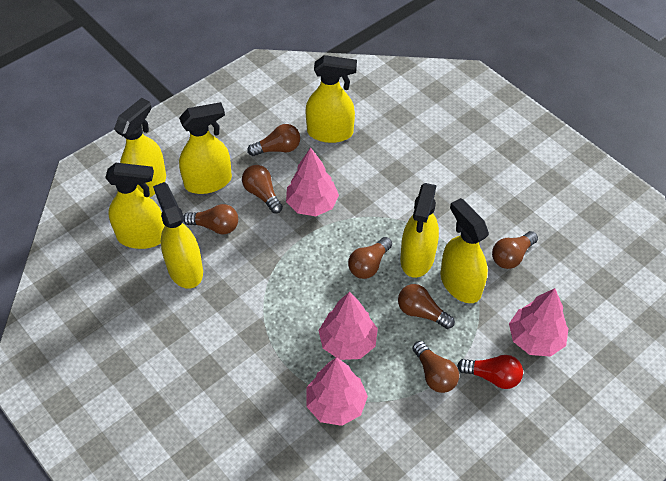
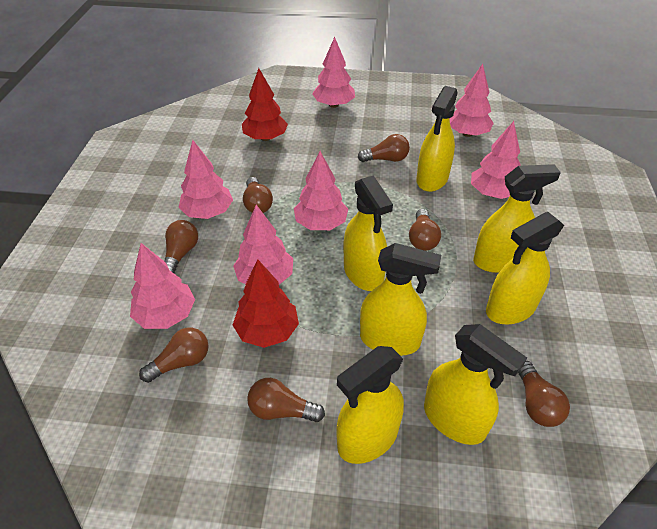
pink tree: 4 -> 7
red light bulb: 1 -> 0
red tree: 0 -> 2

